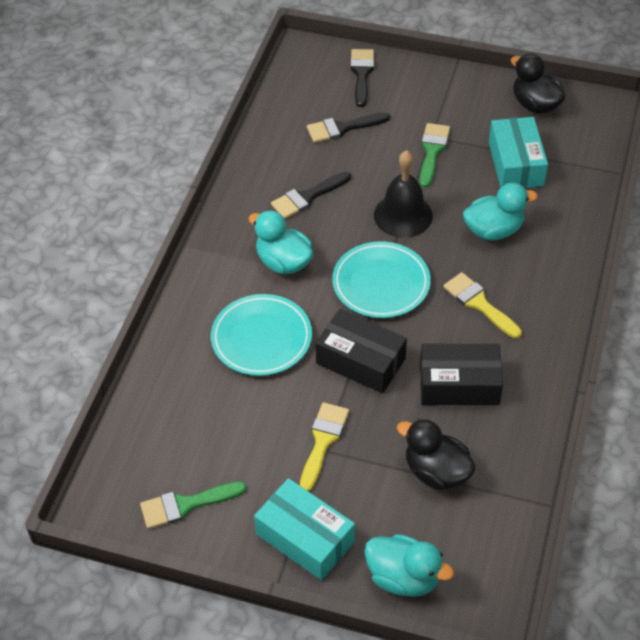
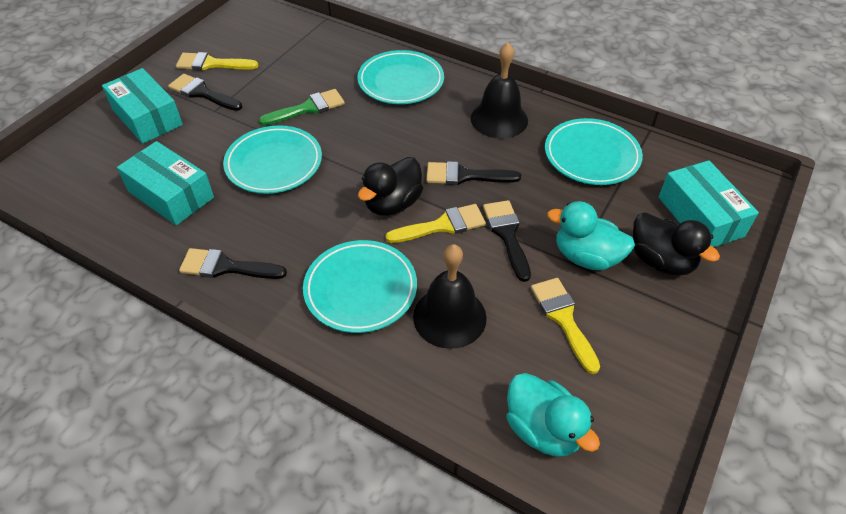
black bell: 1 -> 2
black box: 2 -> 0
black brush: 3 -> 4
green brush: 2 -> 1
turquoise box: 2 -> 3
turquoise duck: 3 -> 2
turquoise plate: 2 -> 4
yellow brush: 2 -> 3

